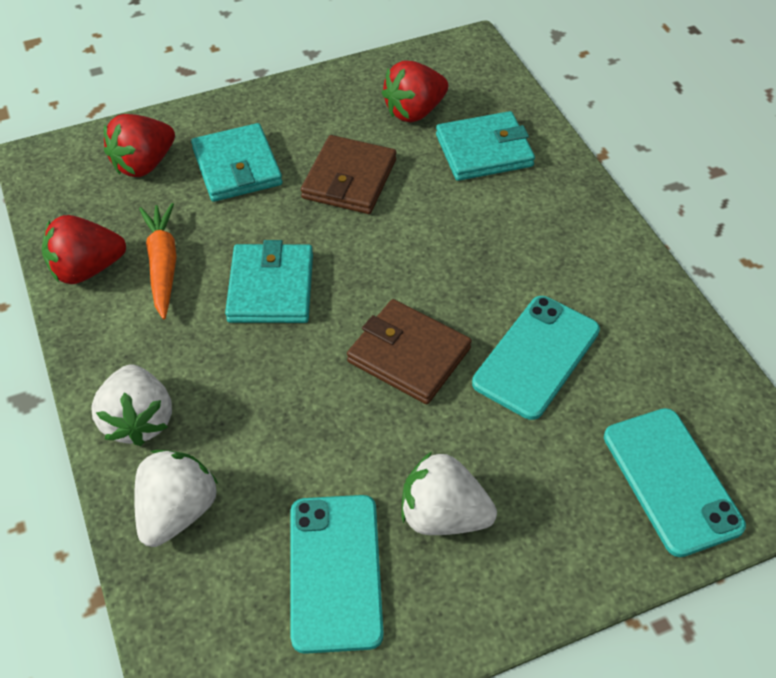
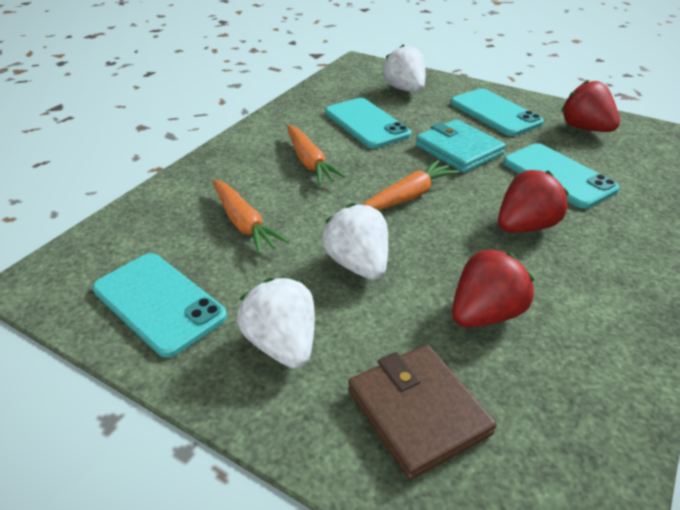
brown wallet: 2 -> 1
orange carrot: 1 -> 3
turquoise phone: 3 -> 4
turquoise wallet: 3 -> 1

